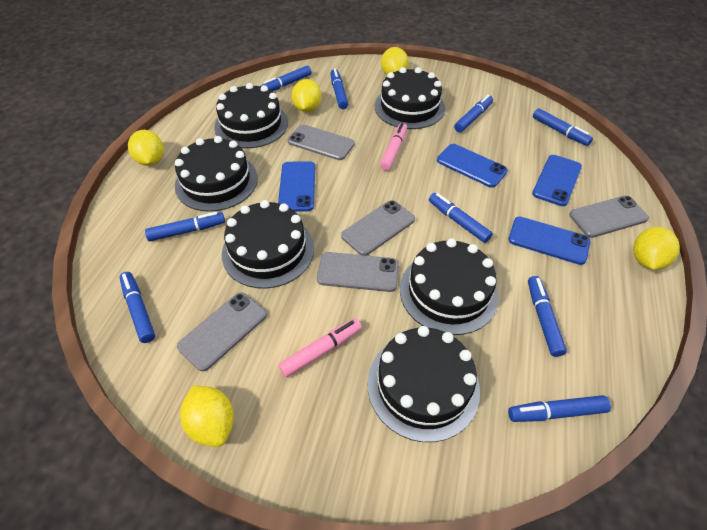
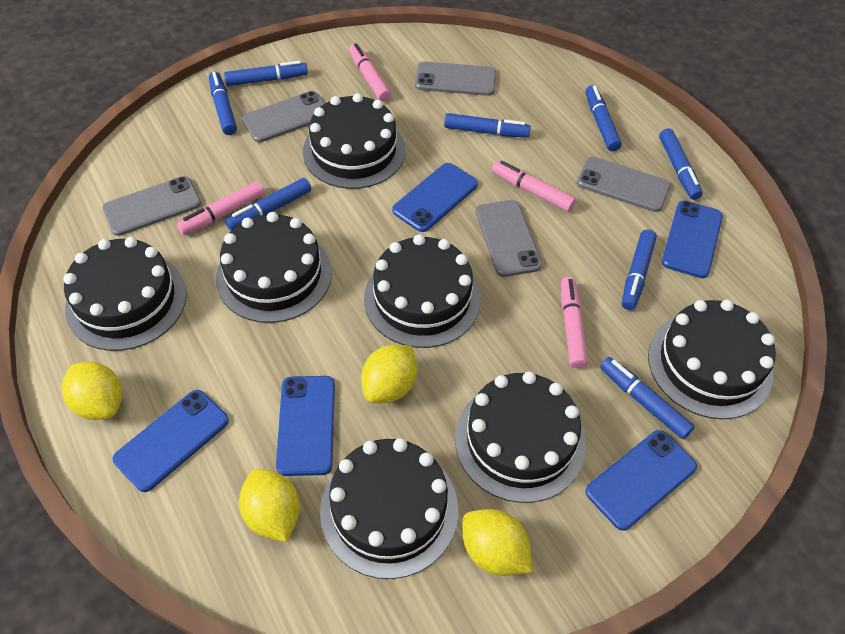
black cake: 6 -> 7
blue marker: 9 -> 8
blue phone: 4 -> 5
pink marker: 2 -> 4
yellow lemon: 5 -> 4

